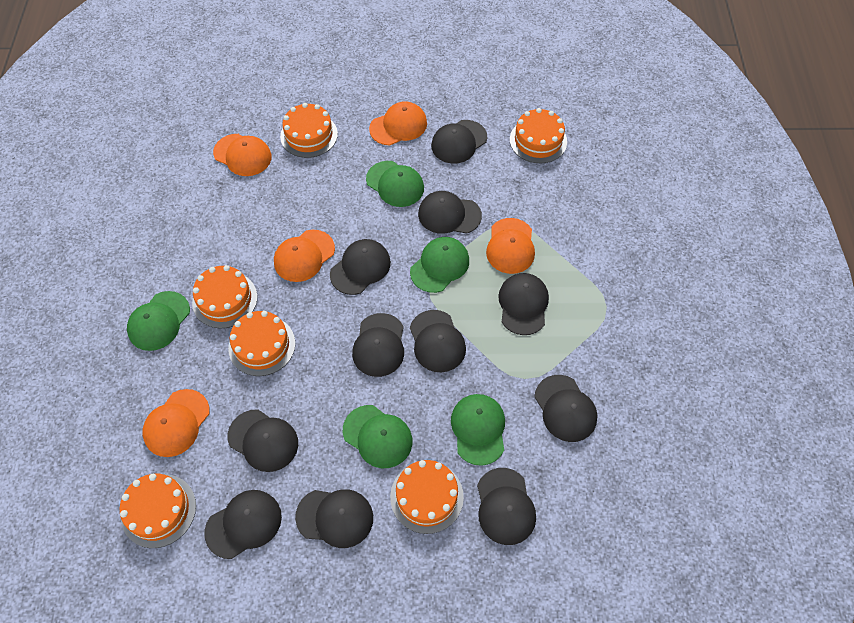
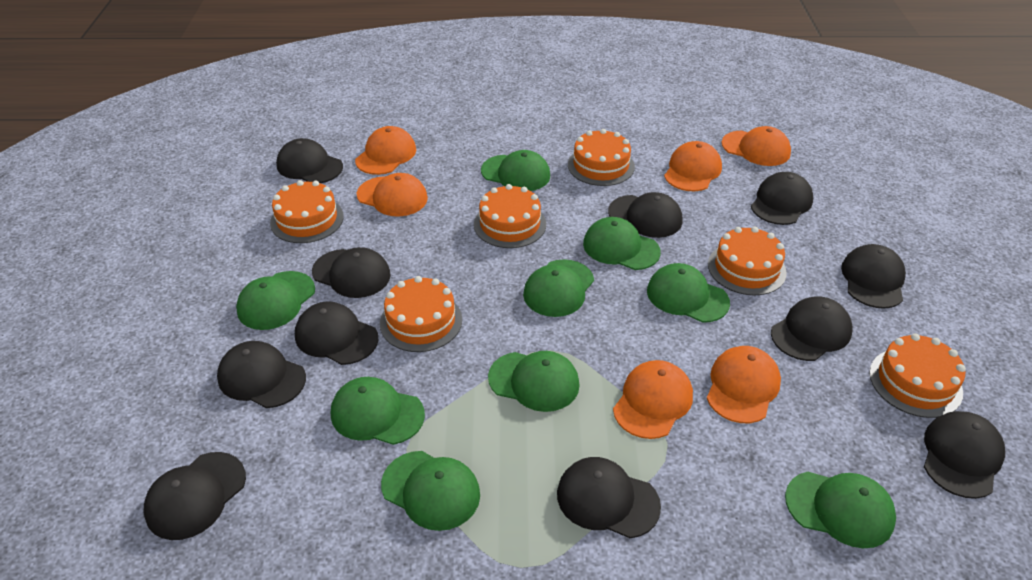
green cap: 5 -> 9
orange cap: 5 -> 6

